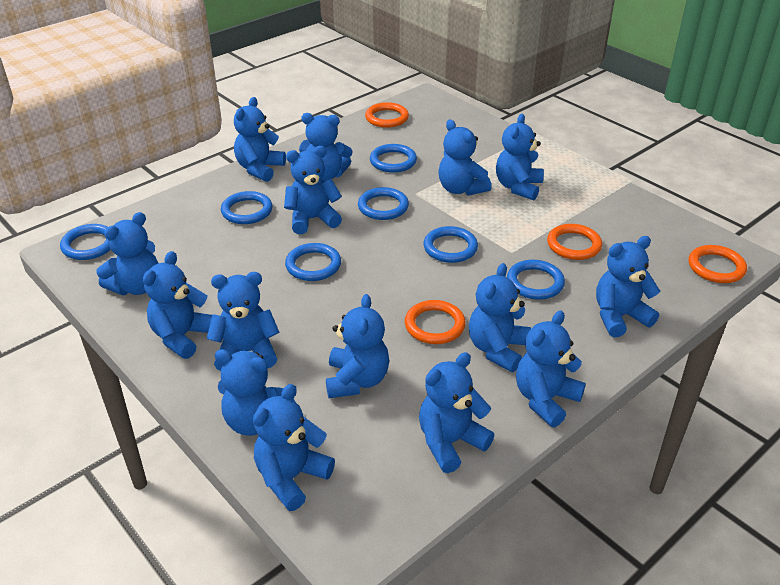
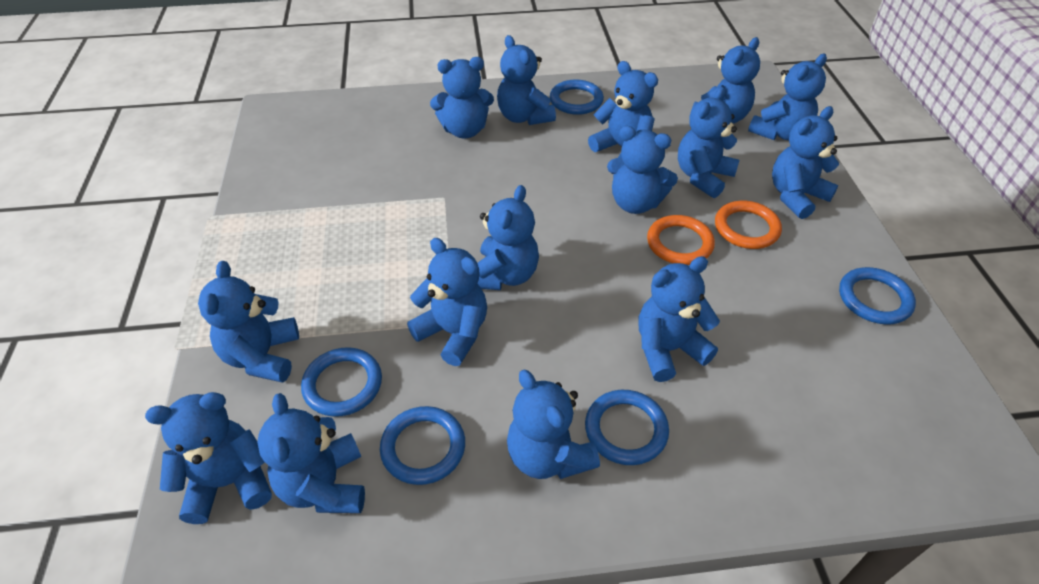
blue ring: 7 -> 5
orange ring: 4 -> 2

